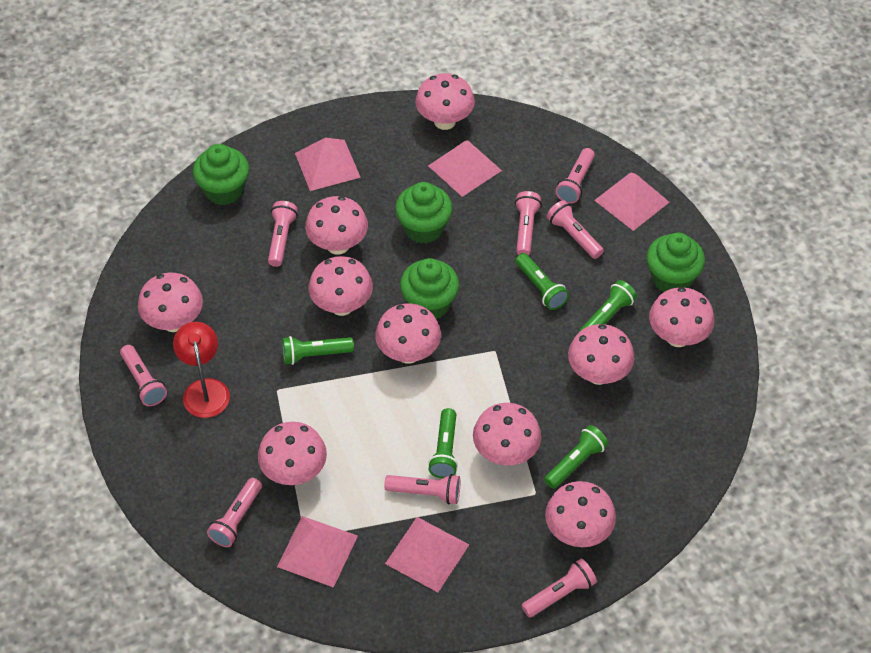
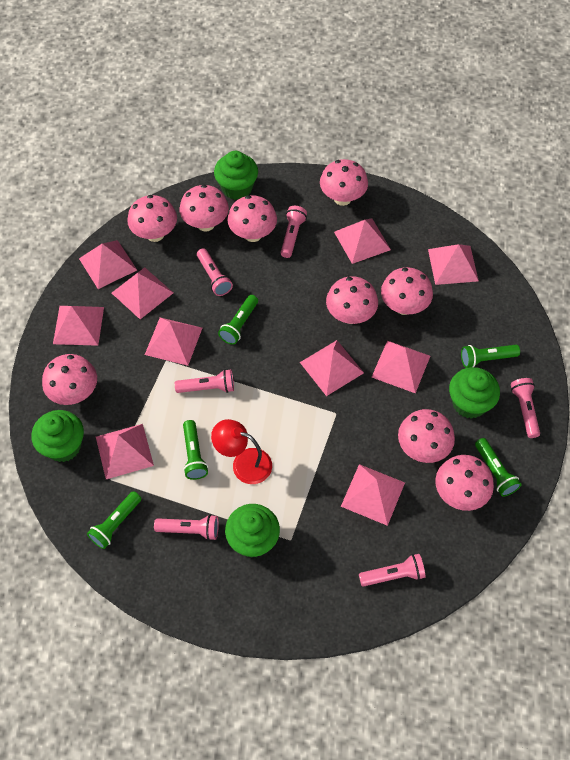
pink flashlight: 8 -> 6
pink mushroom: 10 -> 9
pink pyramid: 5 -> 10

